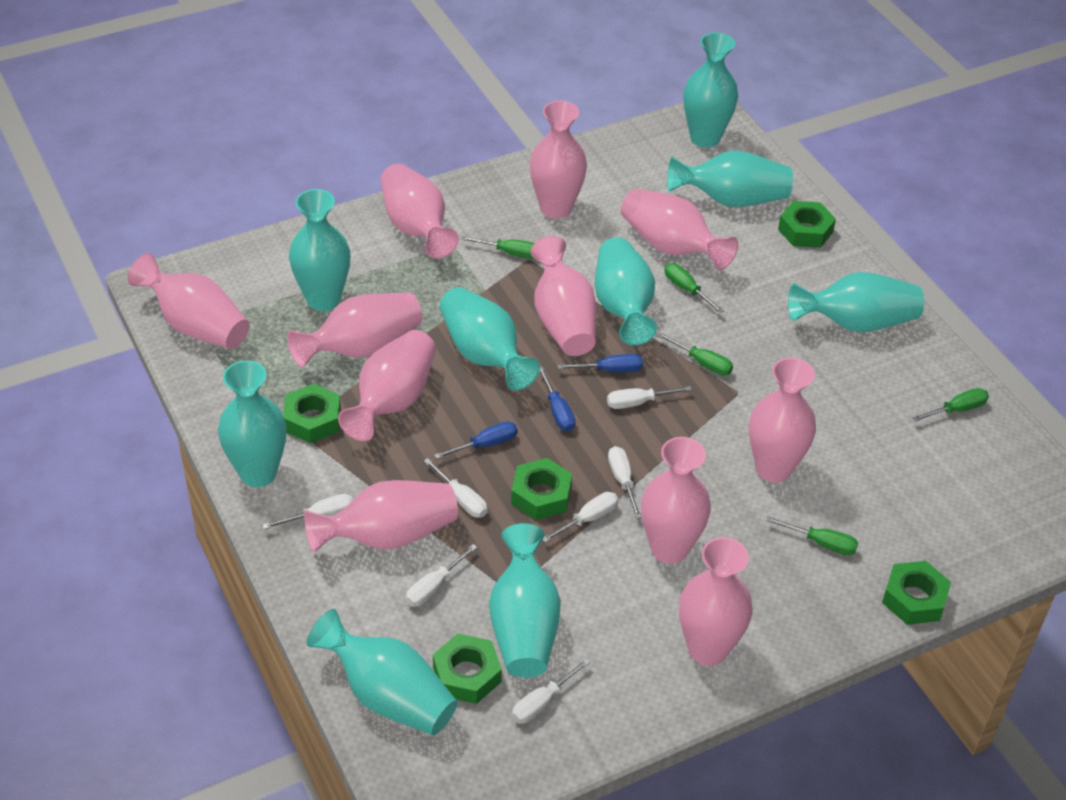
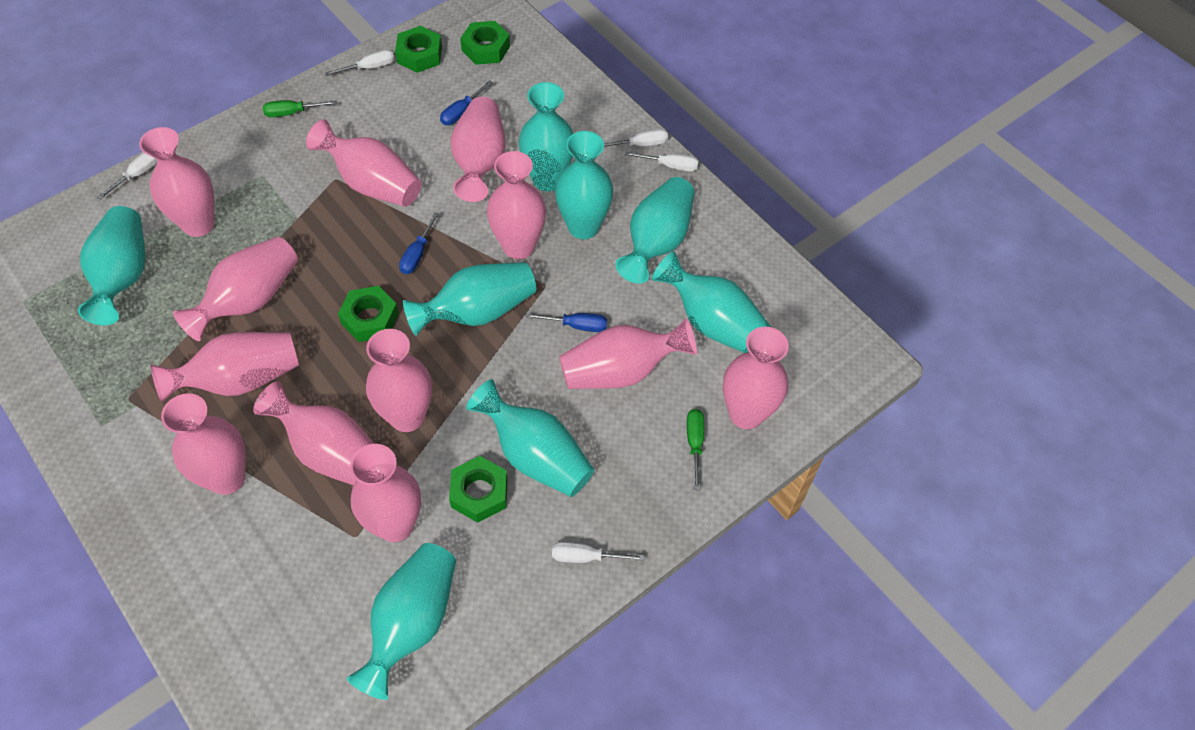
green nut: 5 -> 4
green screwdriver: 5 -> 2
pink vase: 11 -> 12
turquoise vase: 9 -> 8
white screwdriver: 7 -> 5

